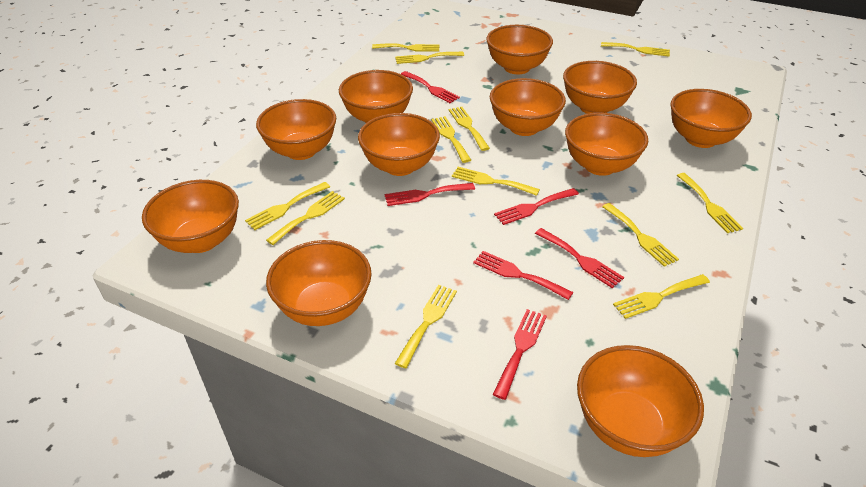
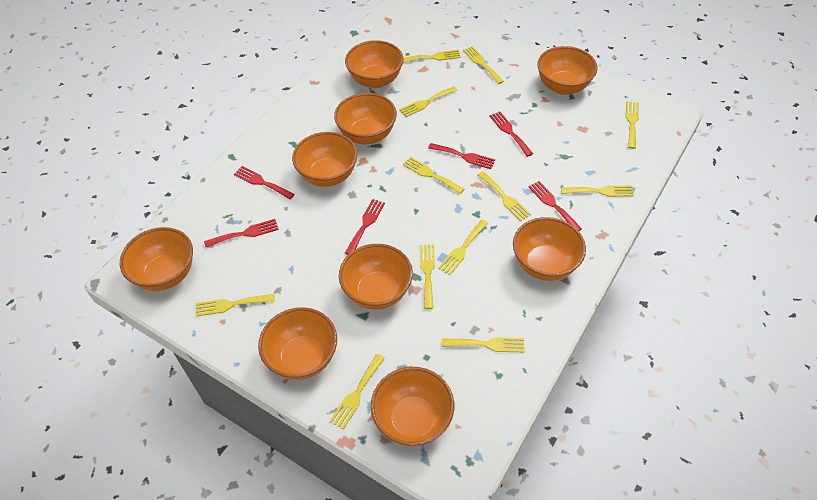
orange bowl: 11 -> 9

